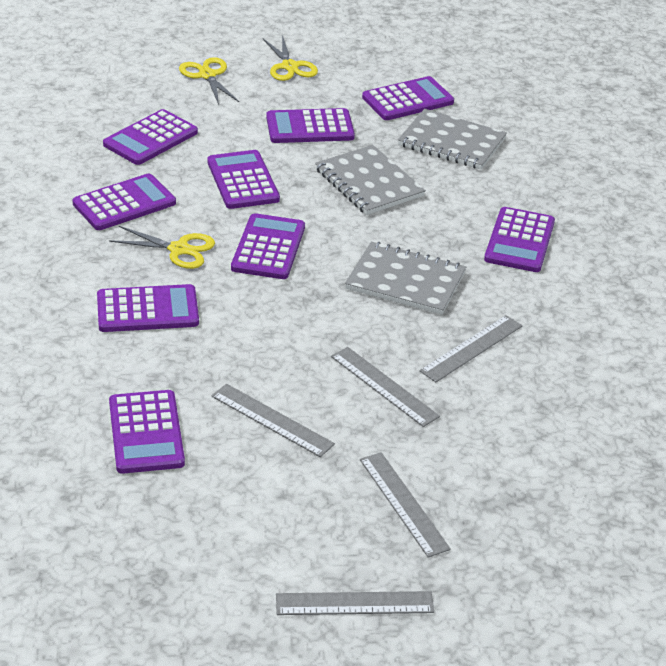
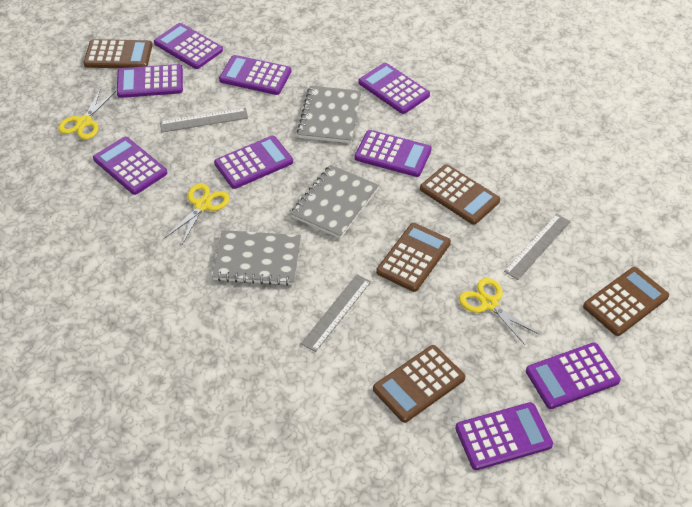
brown calculator: 0 -> 5
grey ruler: 5 -> 3

